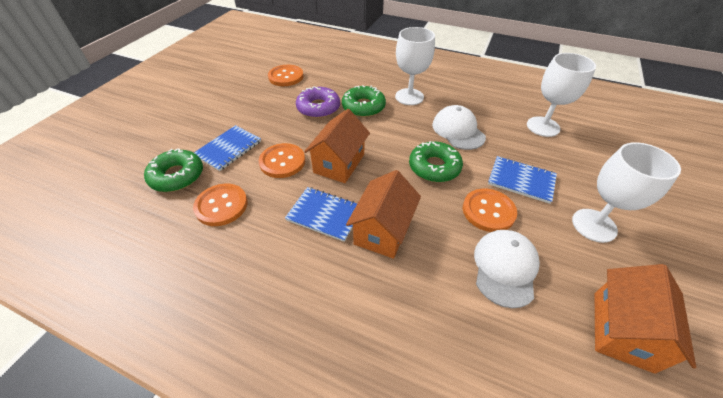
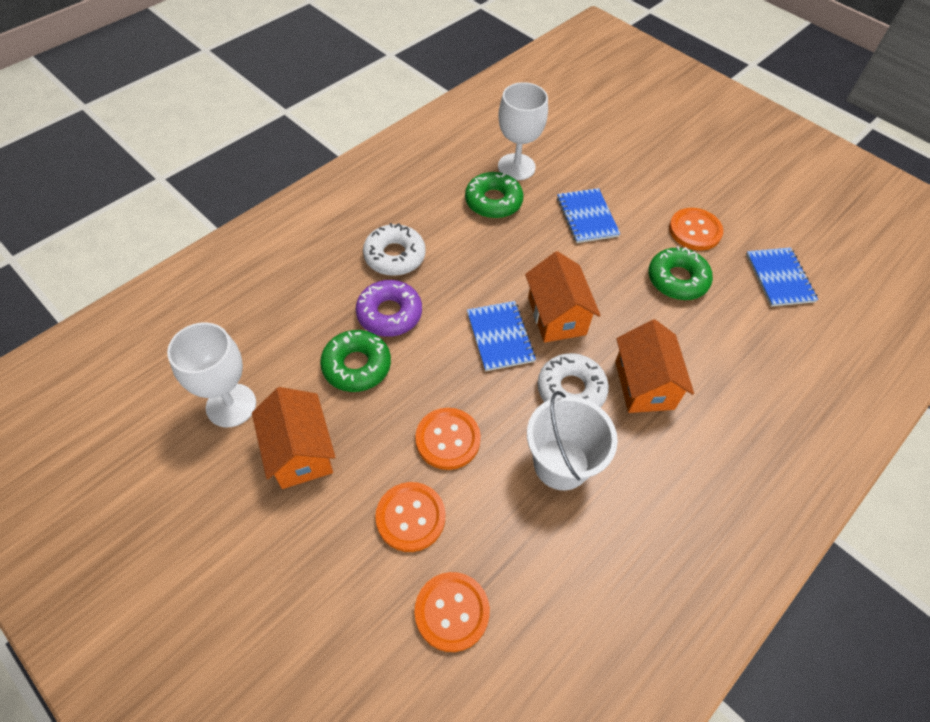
white bucket: 0 -> 1
white cap: 2 -> 0
white donut: 0 -> 2
white goblet: 3 -> 2

